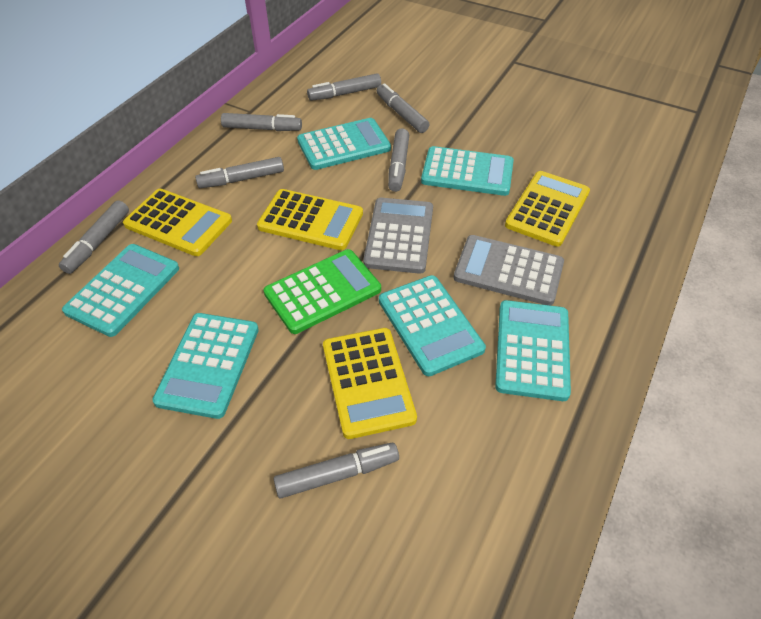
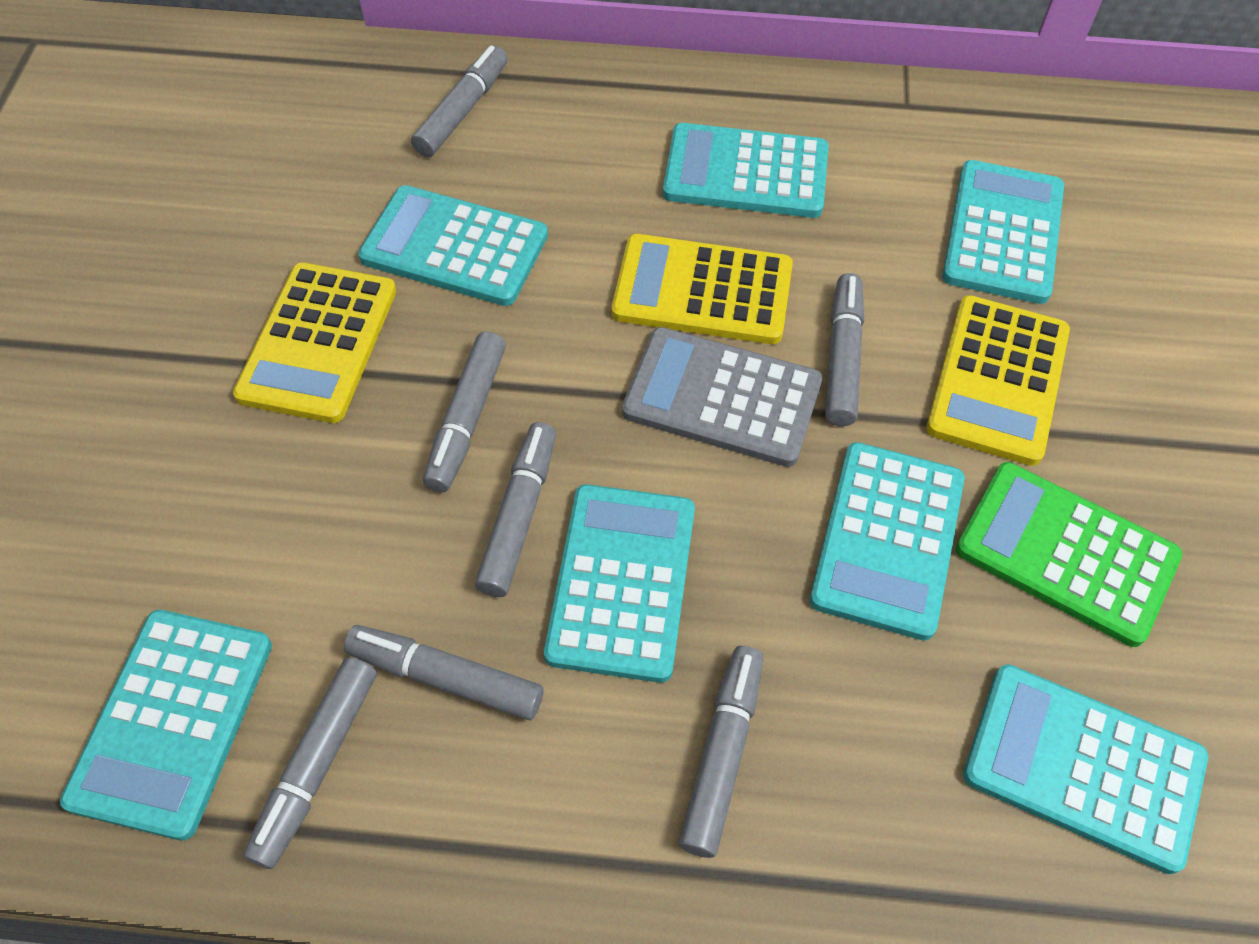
grey calculator: 2 -> 1
turquoise calculator: 6 -> 7
yellow calculator: 4 -> 3

